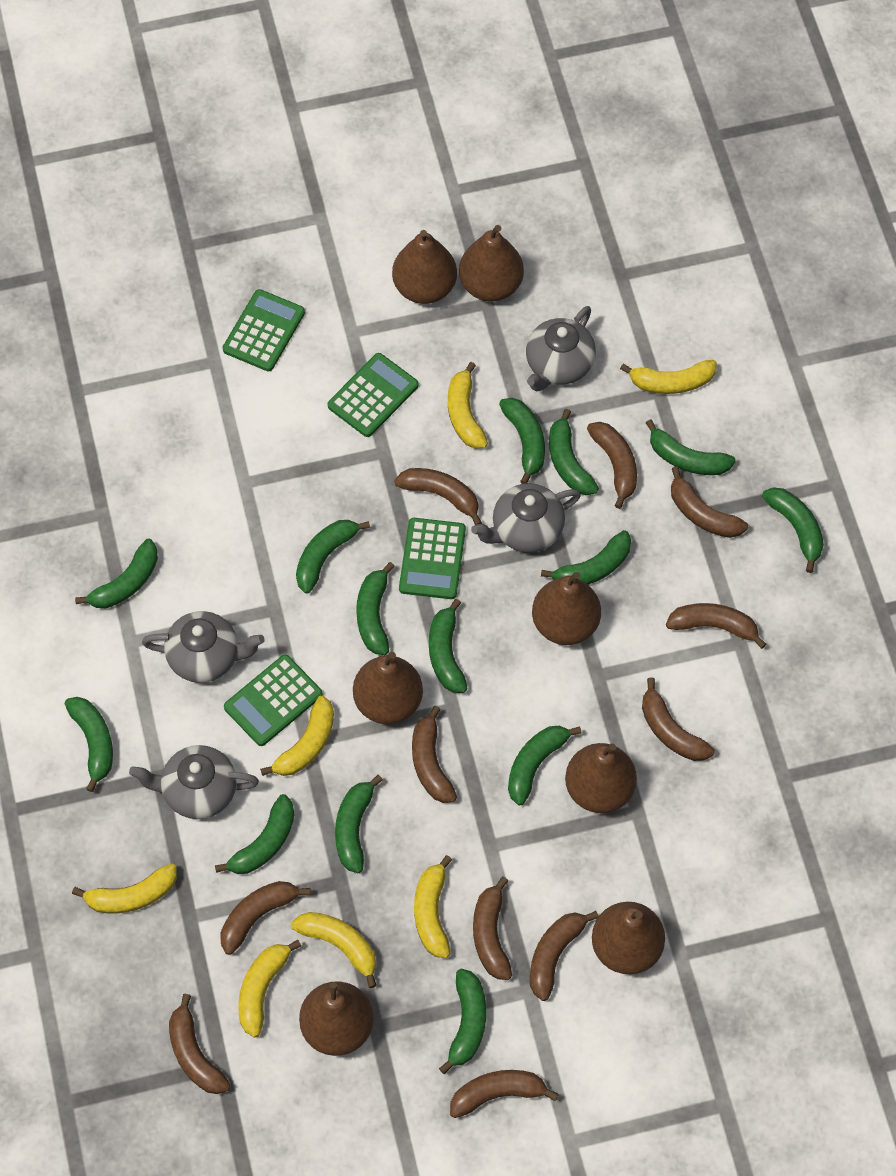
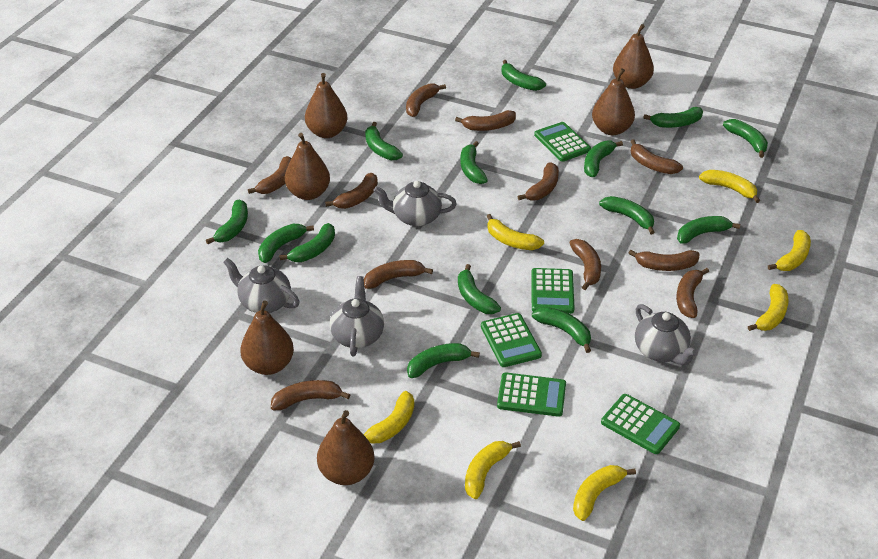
brown pear: 7 -> 6
green calculator: 4 -> 5

